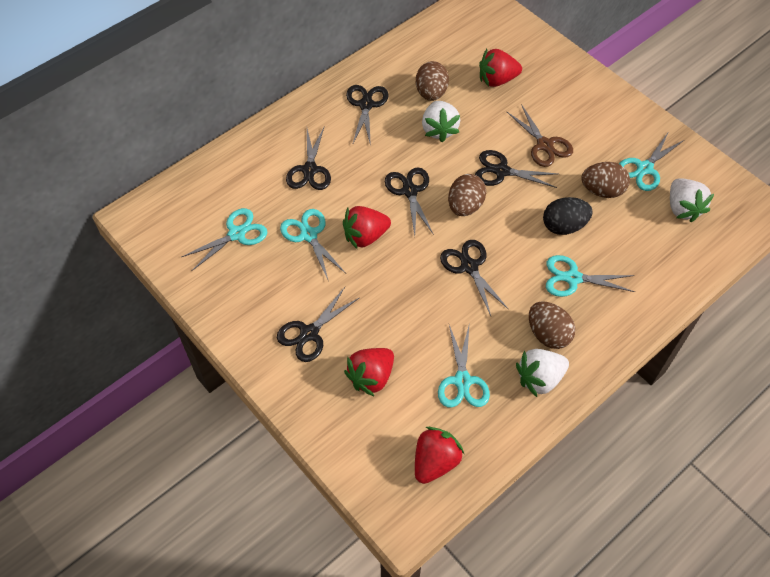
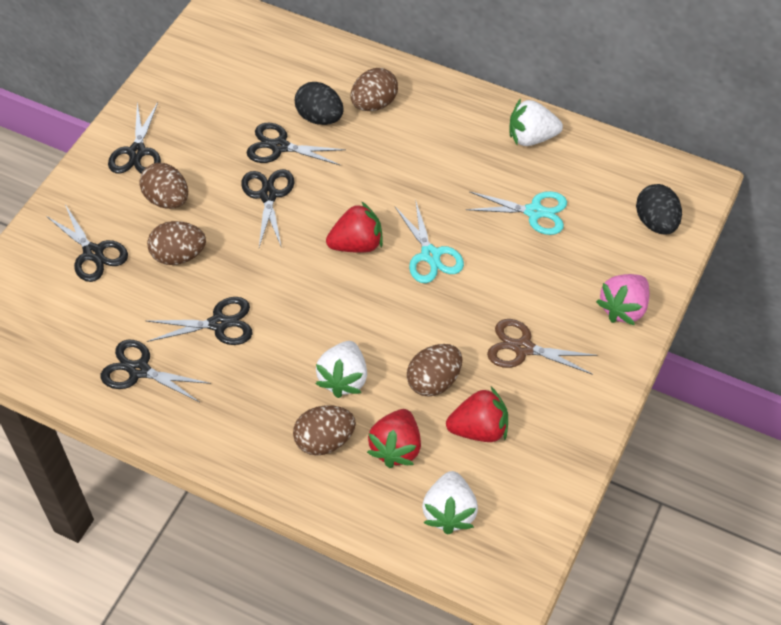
black egg: 1 -> 2
brown egg: 4 -> 5
pink strawberry: 0 -> 1
red strawberry: 4 -> 3
turquoise scissors: 5 -> 2

